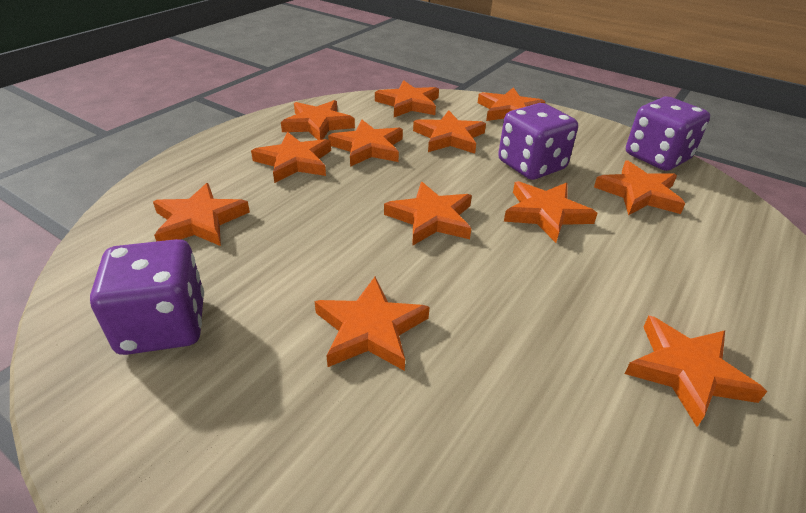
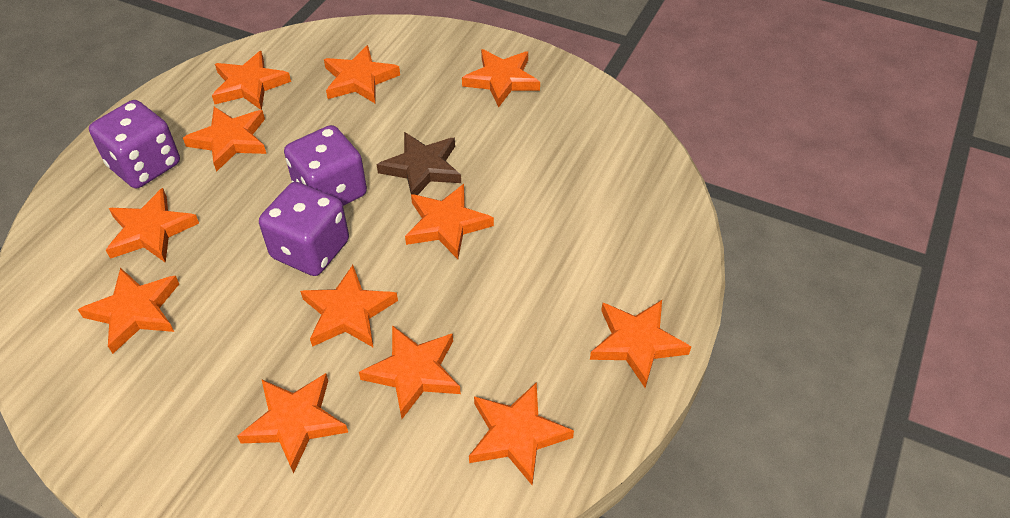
brown star: 0 -> 1

